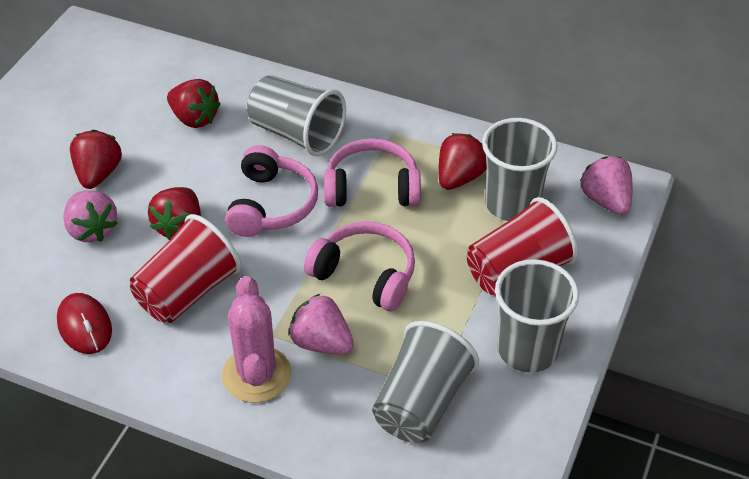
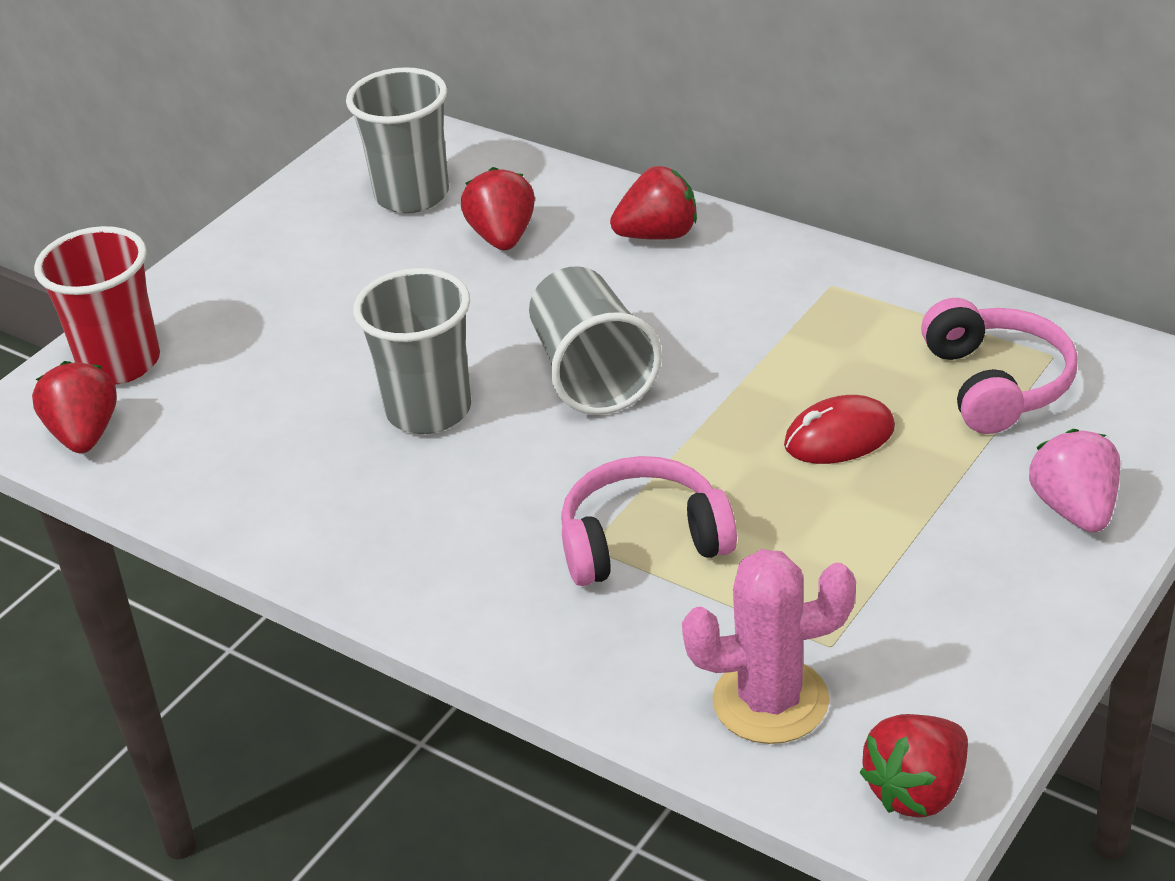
grey cup: 4 -> 3
pink headphones: 3 -> 2
pink strawberry: 3 -> 1
red cup: 2 -> 1

